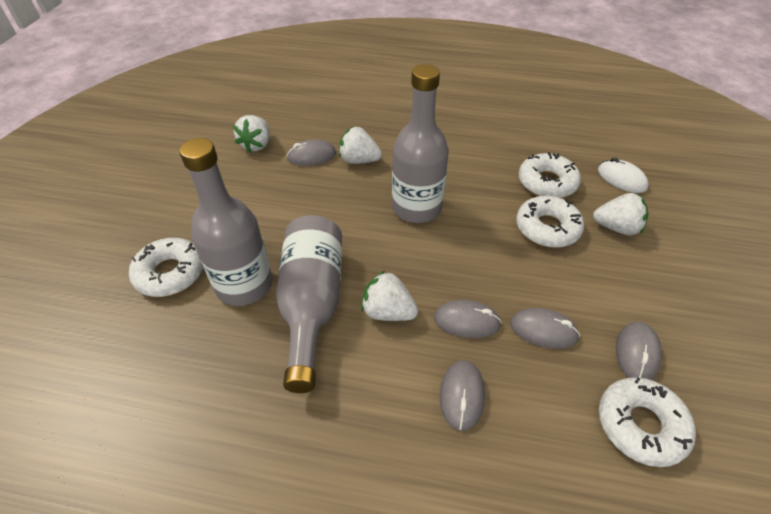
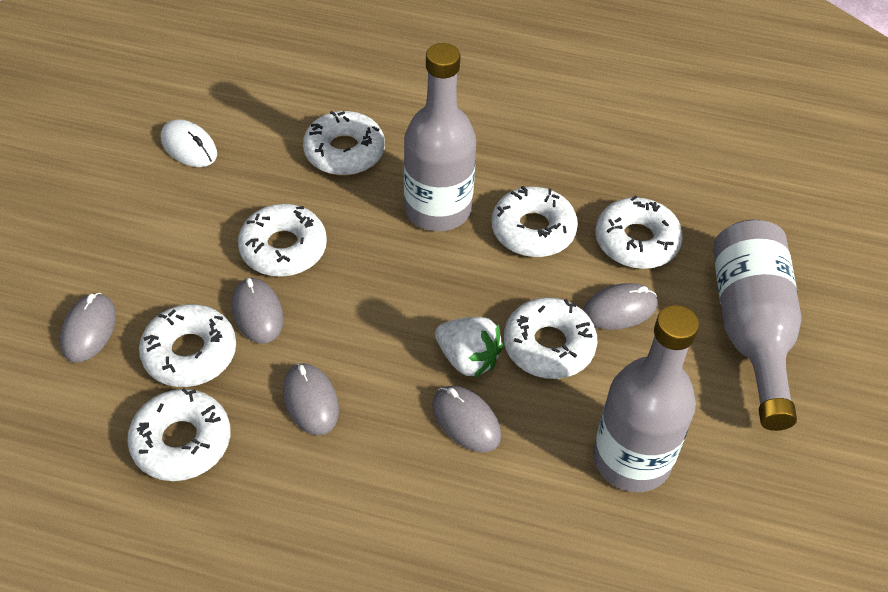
white donut: 4 -> 7
white strawberry: 4 -> 1

